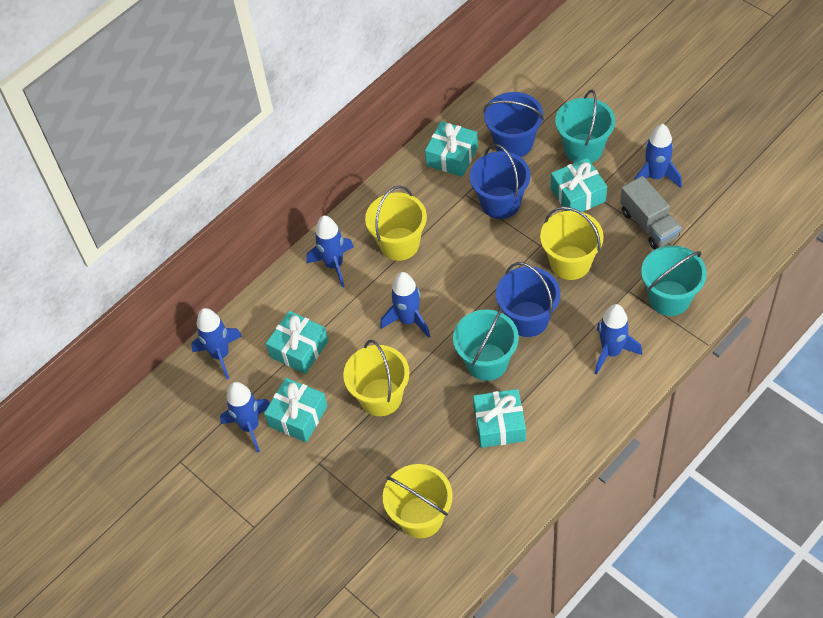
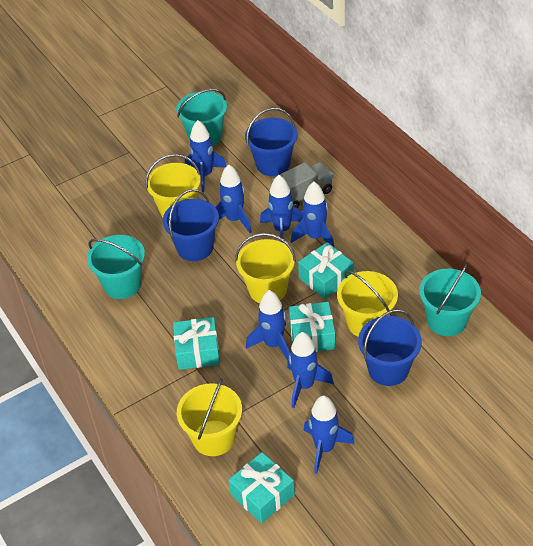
blue rocket: 6 -> 7
turquoise gift: 5 -> 4

